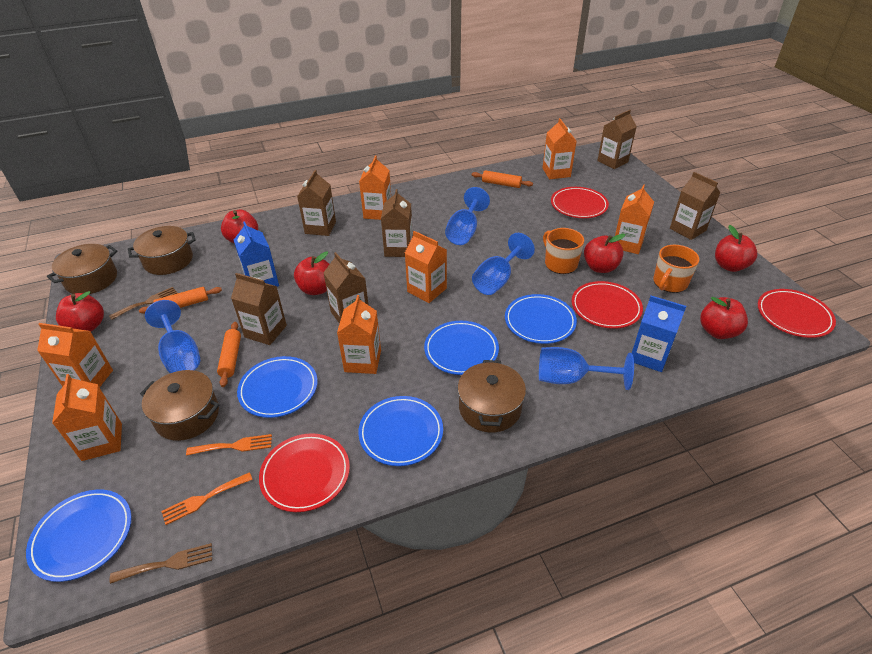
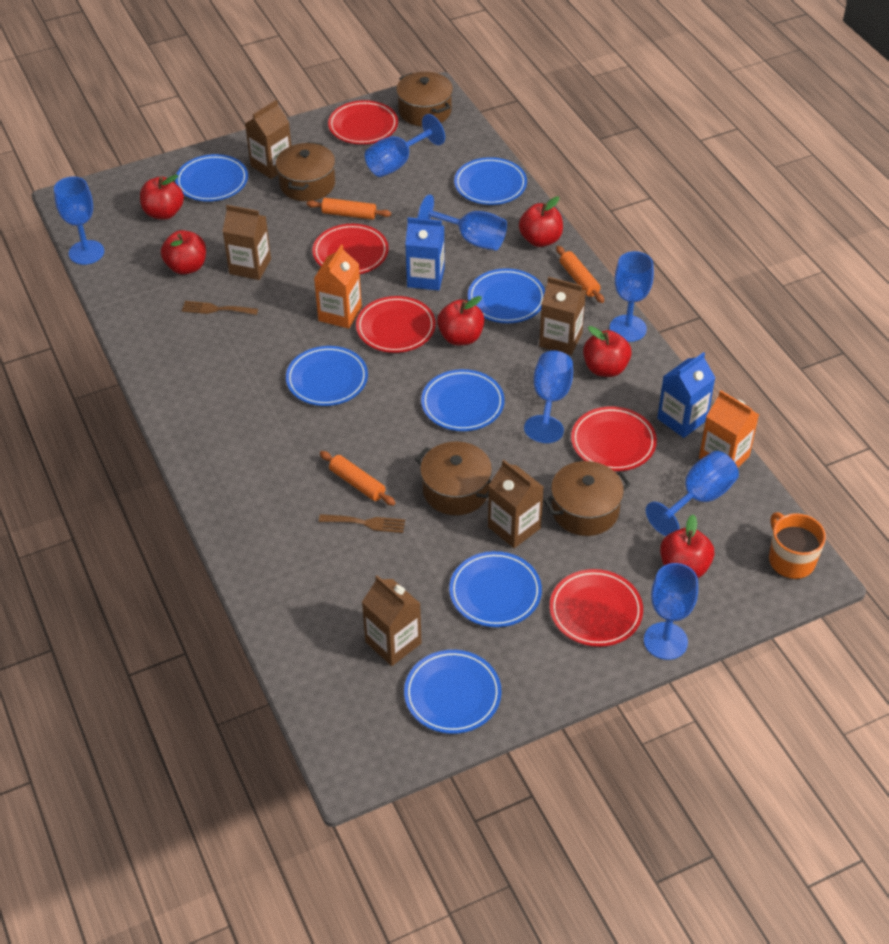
blue goblet: 4 -> 7
blue plate: 5 -> 7
brown carton: 6 -> 5
orange carton: 7 -> 2
orange fork: 2 -> 0
orange mug: 2 -> 1
red plate: 4 -> 5

